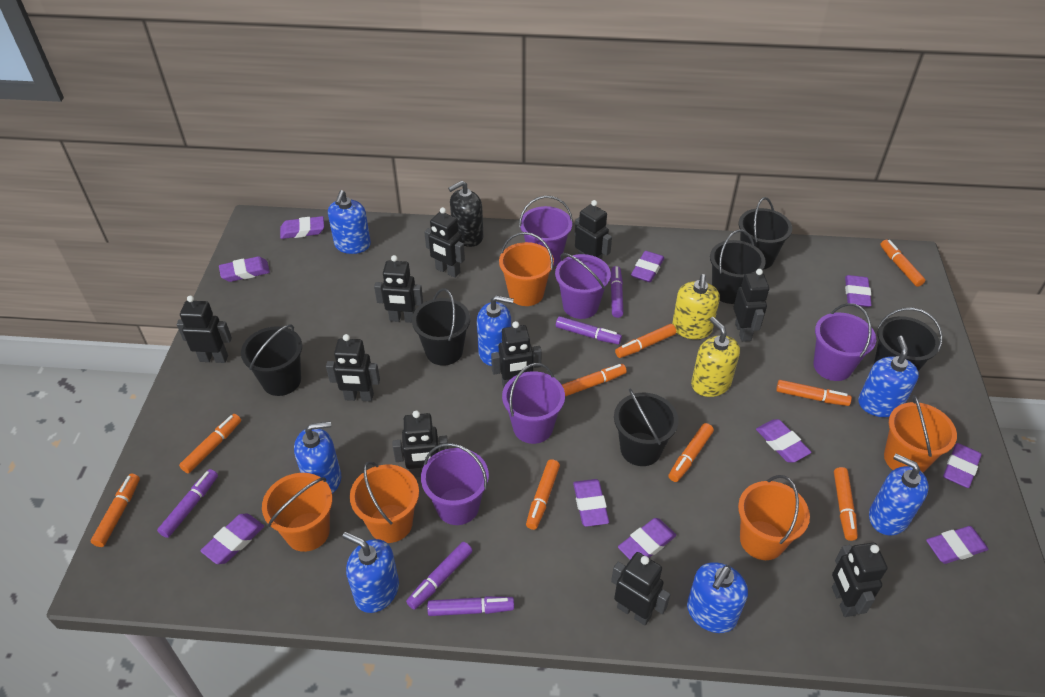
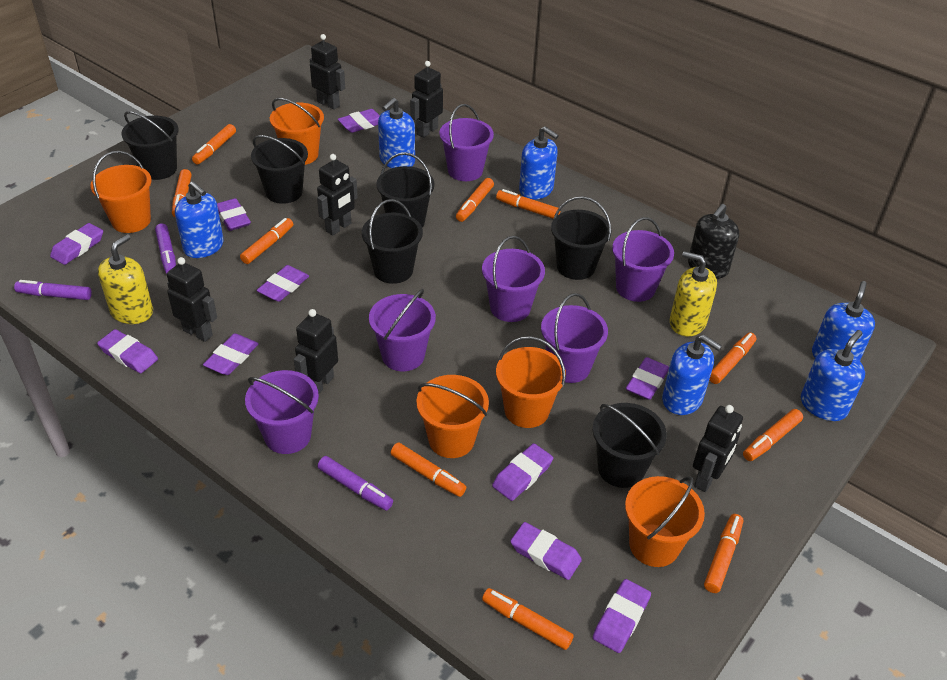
black robot: 10 -> 6
blue soap dispenser: 7 -> 6
orange marker: 9 -> 10
purple bucket: 5 -> 6
purple marker: 5 -> 3

